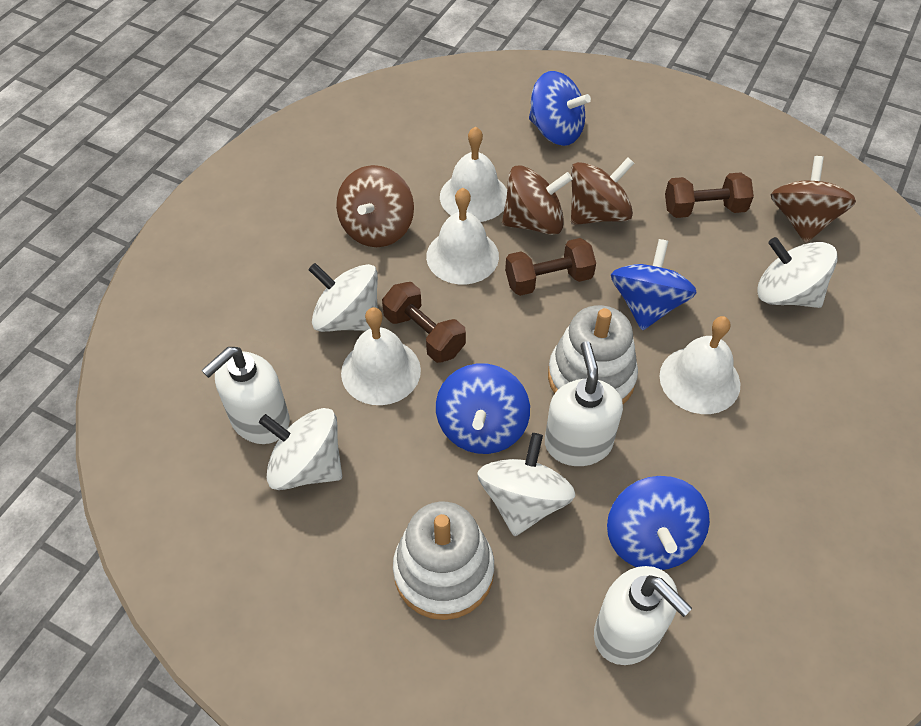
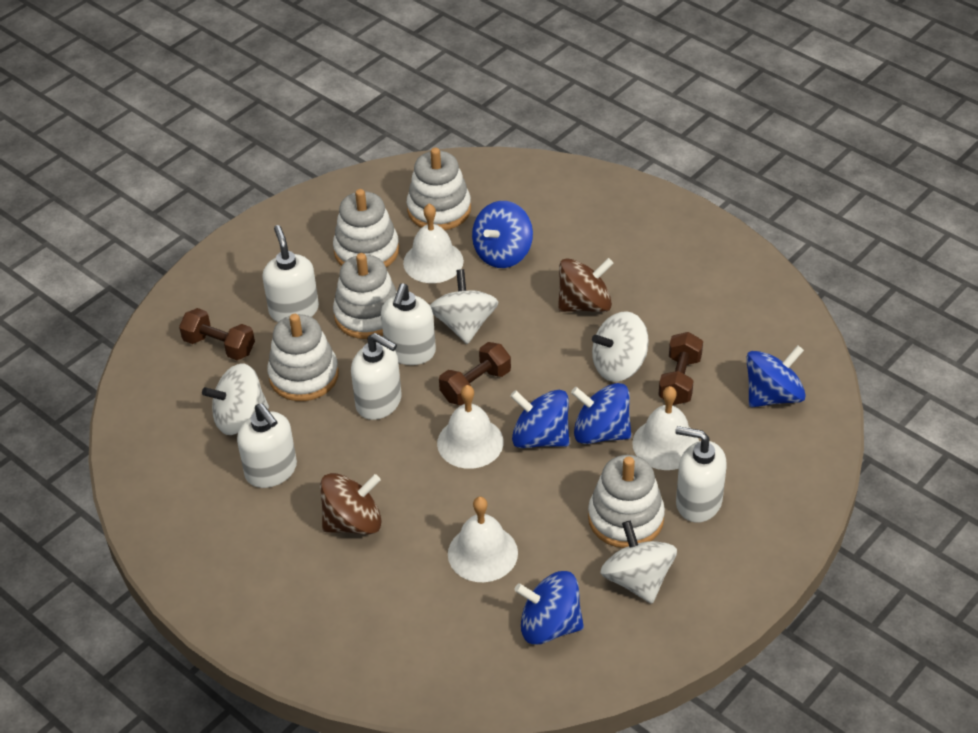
blue spinning top: 4 -> 5
brown spinning top: 4 -> 2
white soap dispenser: 3 -> 5
white stacking toy: 2 -> 5

